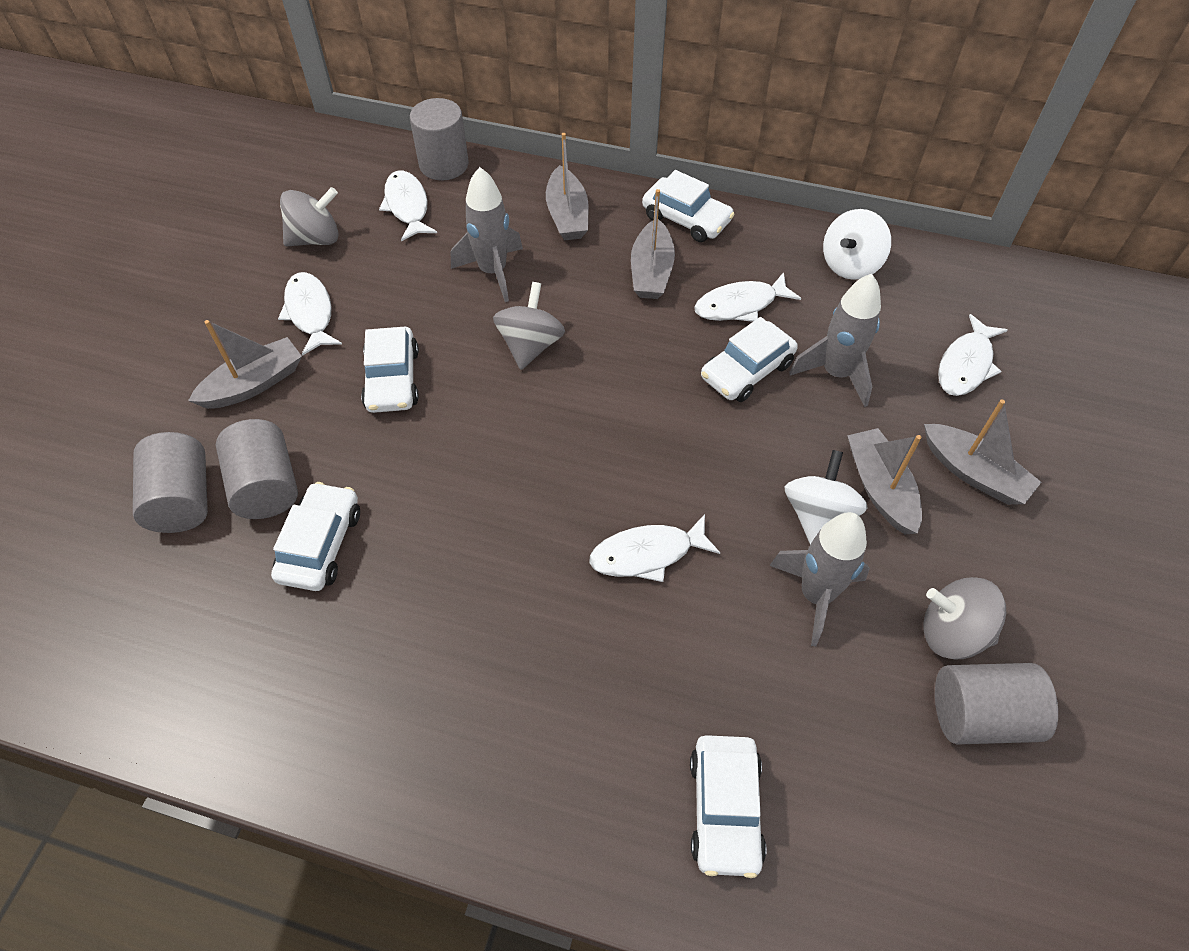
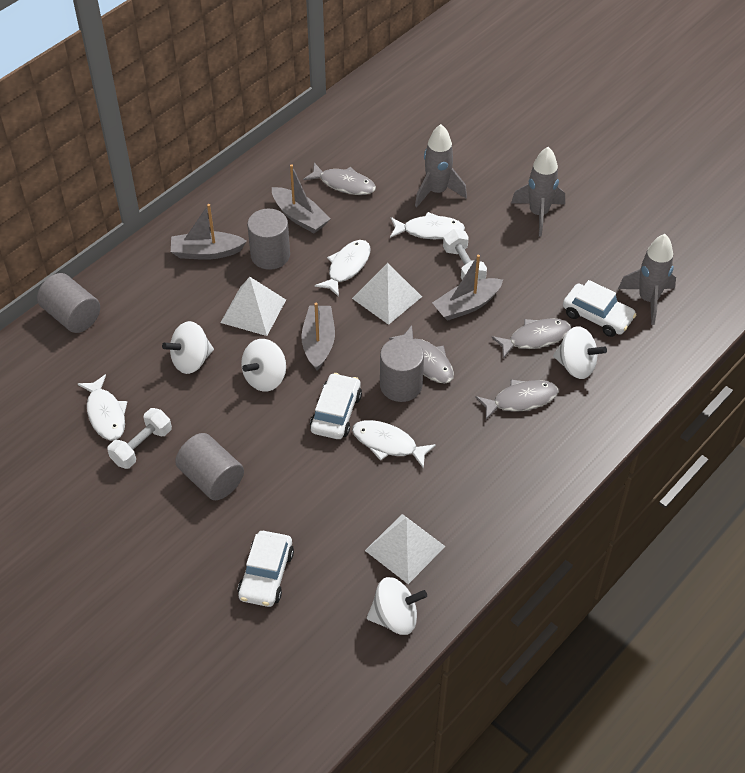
grey boat: 5 -> 4
grey fish: 0 -> 4
grey spinning top: 3 -> 0
white car: 5 -> 3
white dumbbell: 0 -> 2
white fish: 5 -> 4
white pyramid: 0 -> 3
white spinning top: 2 -> 4

